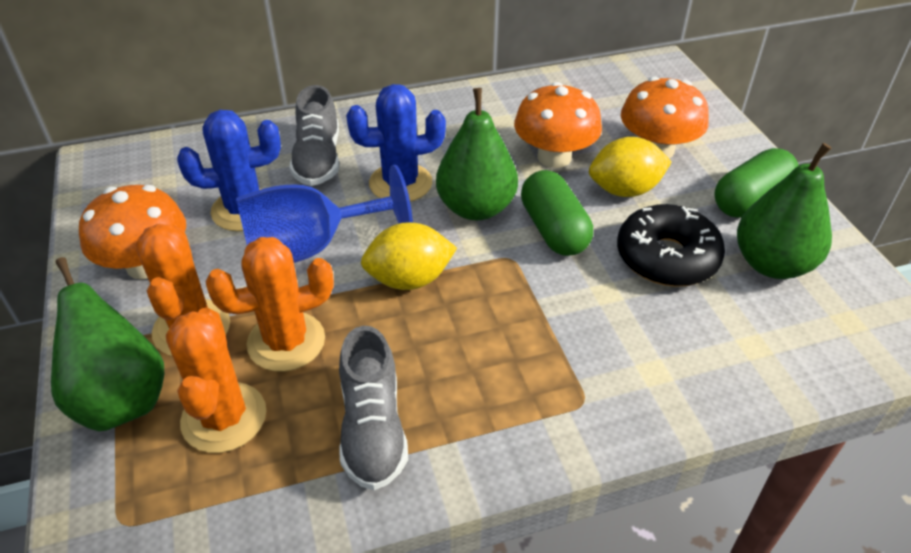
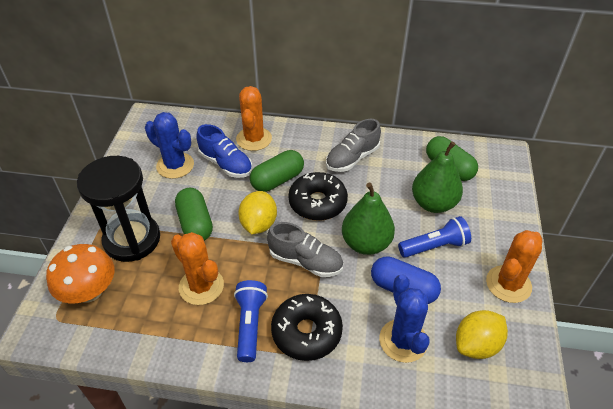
black donut: 1 -> 2
black hourglass: 0 -> 1
blue capsule: 0 -> 1
blue flashlight: 0 -> 2
blue goblet: 1 -> 0
blue shoe: 0 -> 1
green capsule: 2 -> 3
green pear: 3 -> 2
orange mushroom: 3 -> 1

